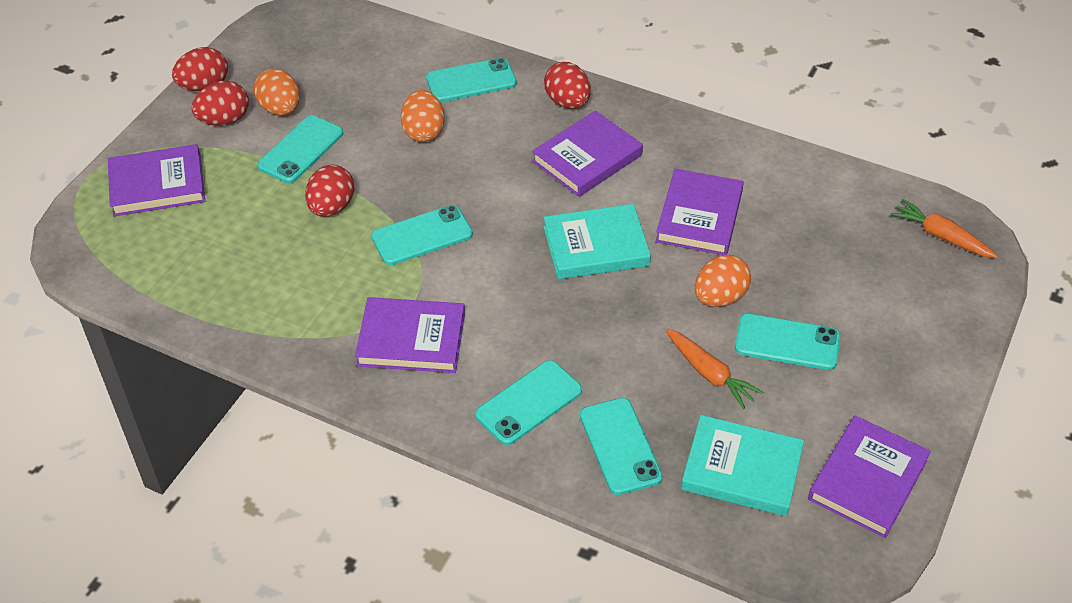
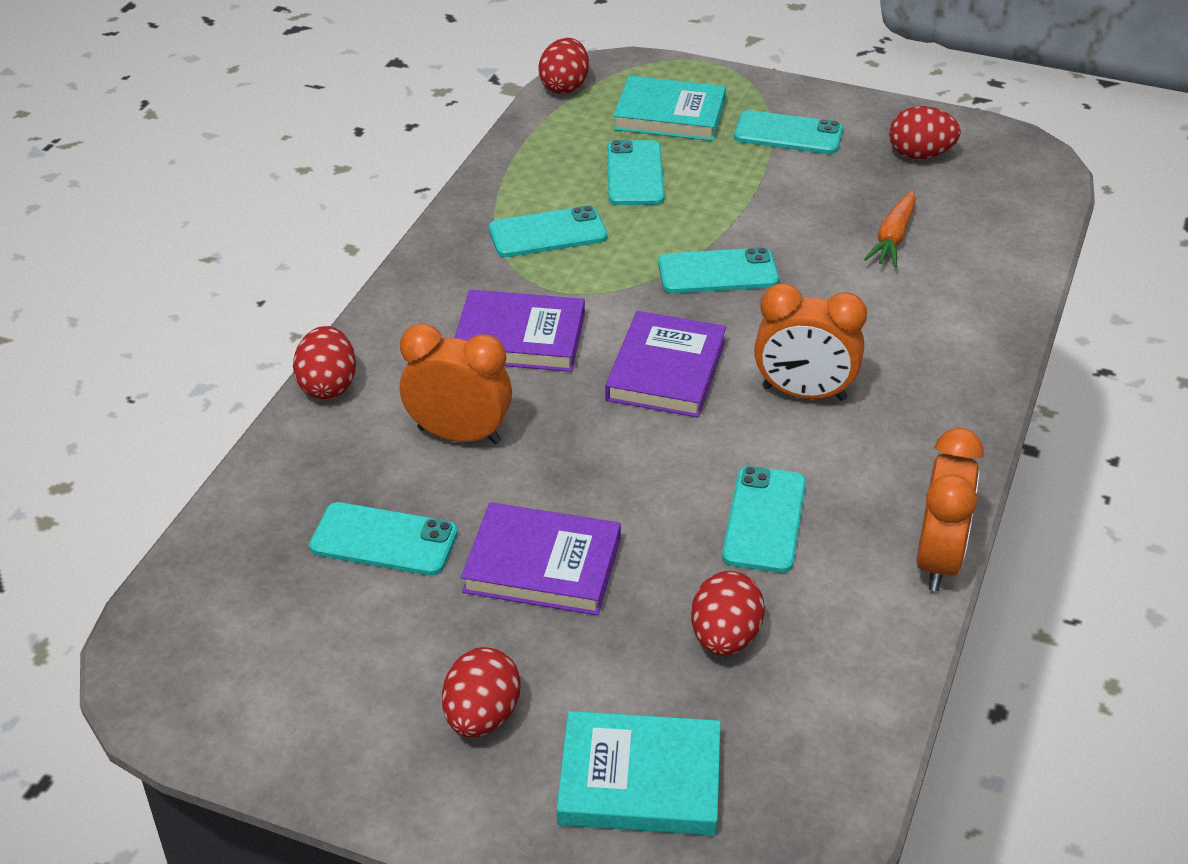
orange carrot: 2 -> 1
orange clock: 0 -> 3
orange egg: 3 -> 0
purple book: 5 -> 3
red egg: 4 -> 5

